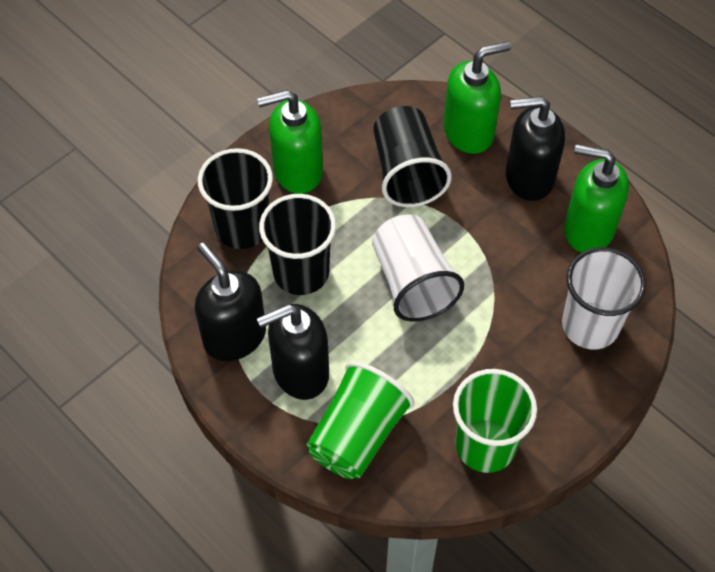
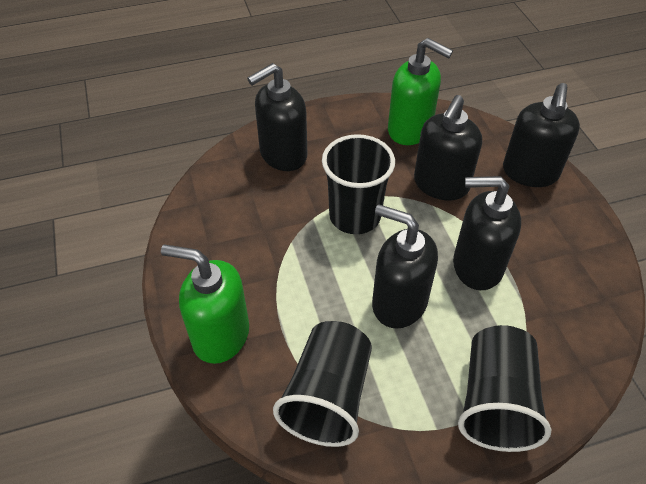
black soap dispenser: 3 -> 5
green cup: 2 -> 0
green soap dispenser: 3 -> 2
white cup: 2 -> 0

